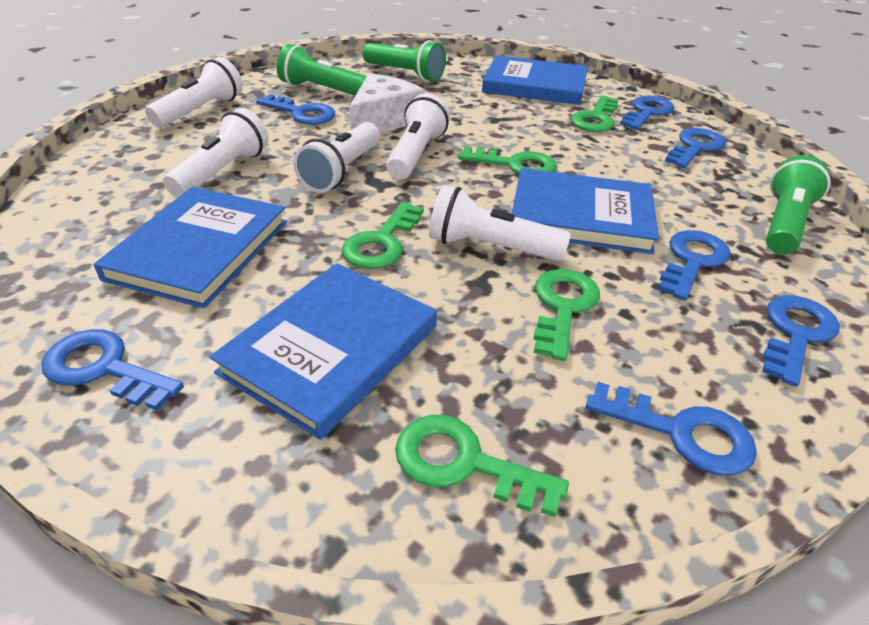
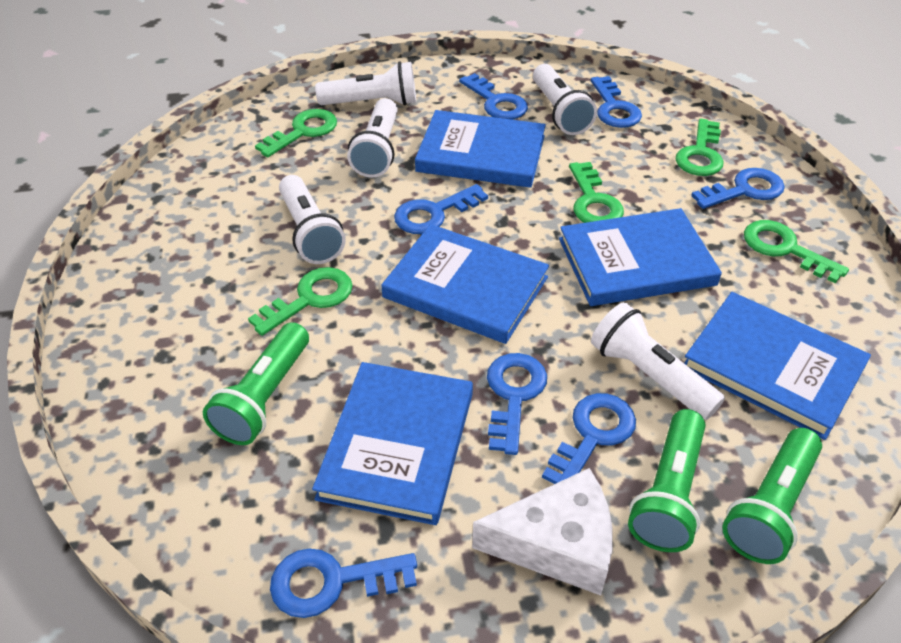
blue book: 4 -> 5

